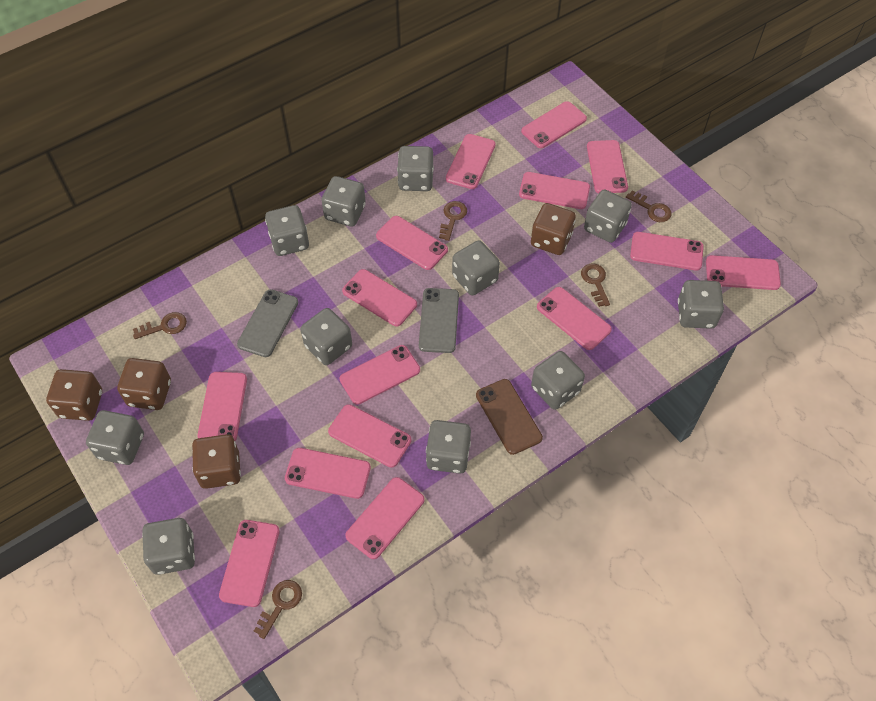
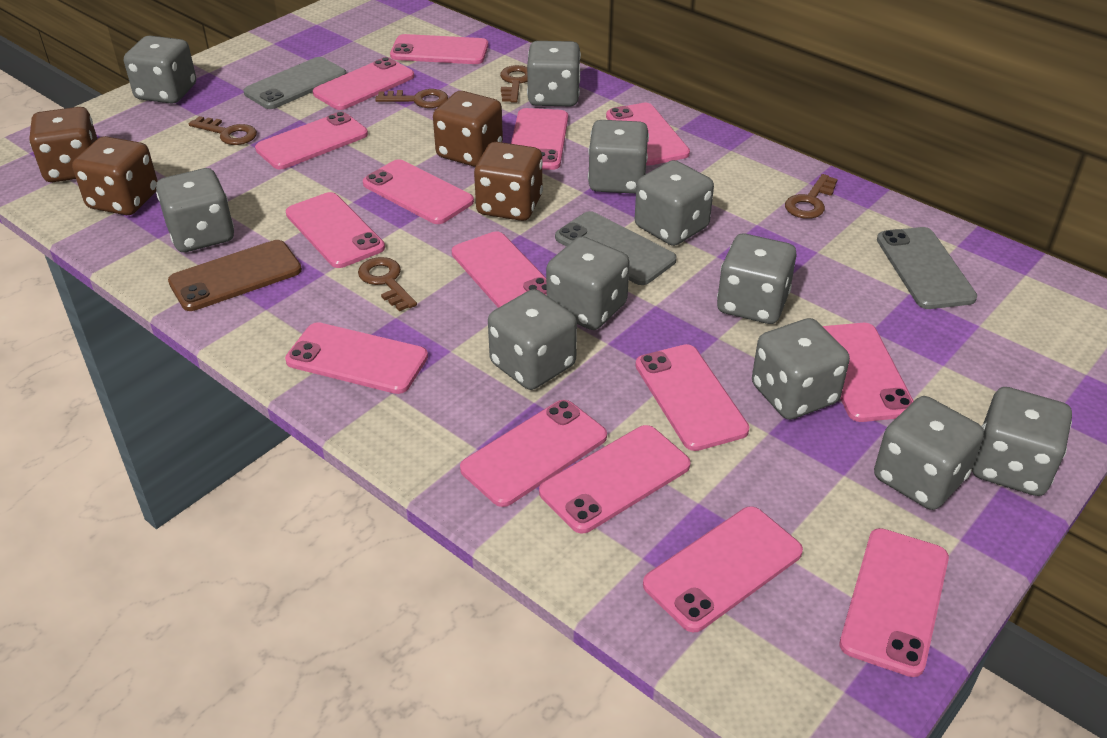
grey phone: 2 -> 3

